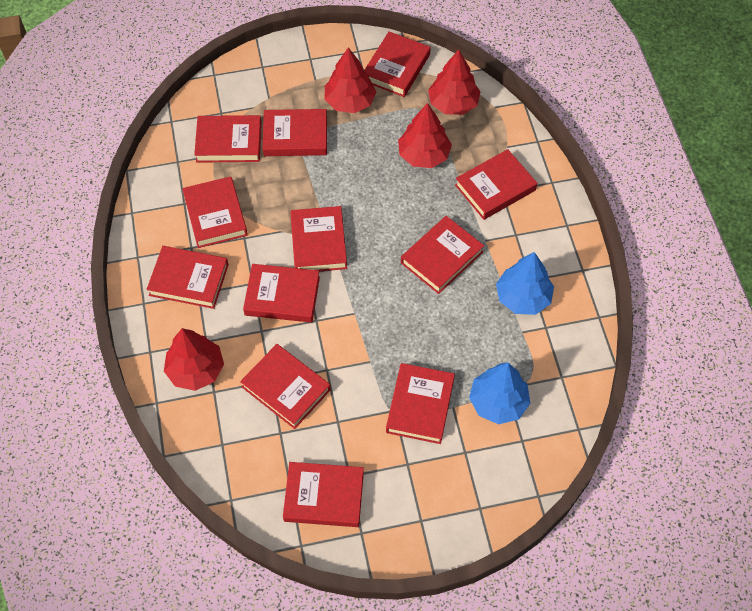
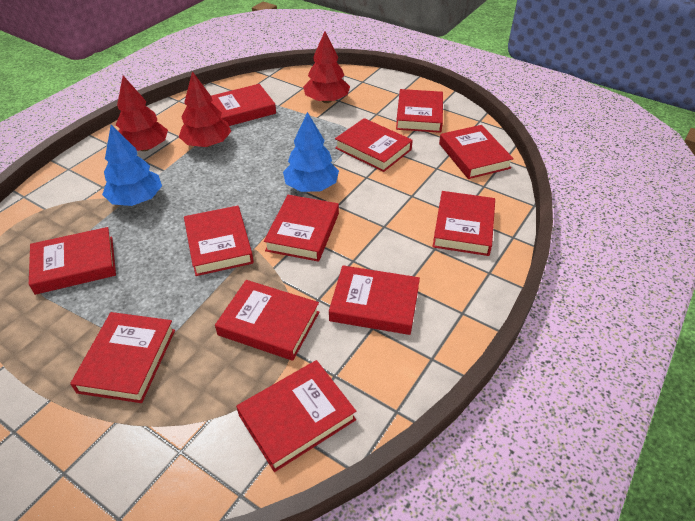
red tree: 4 -> 3

